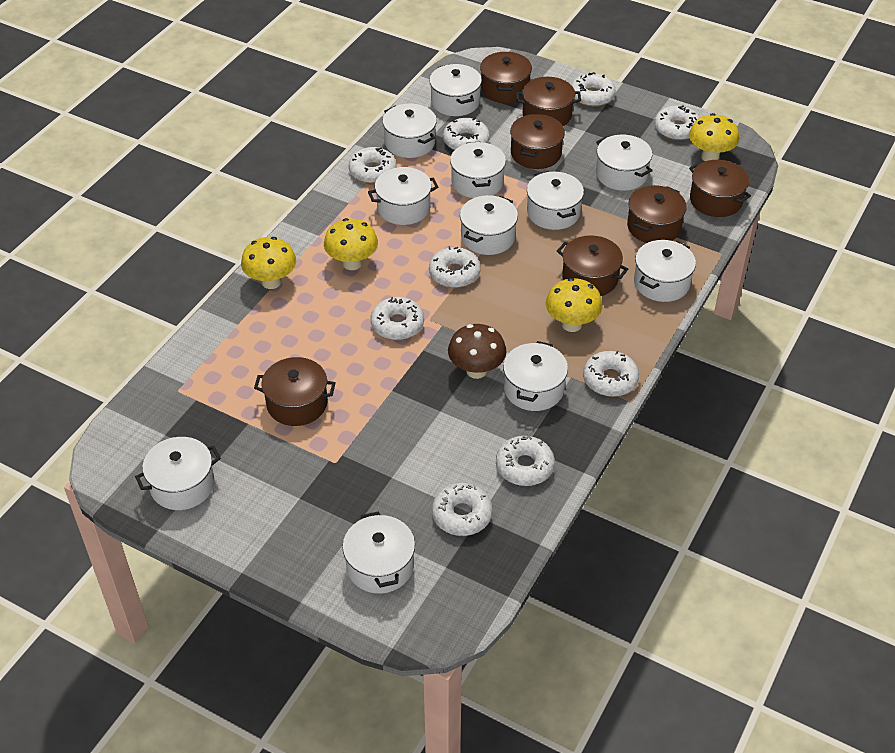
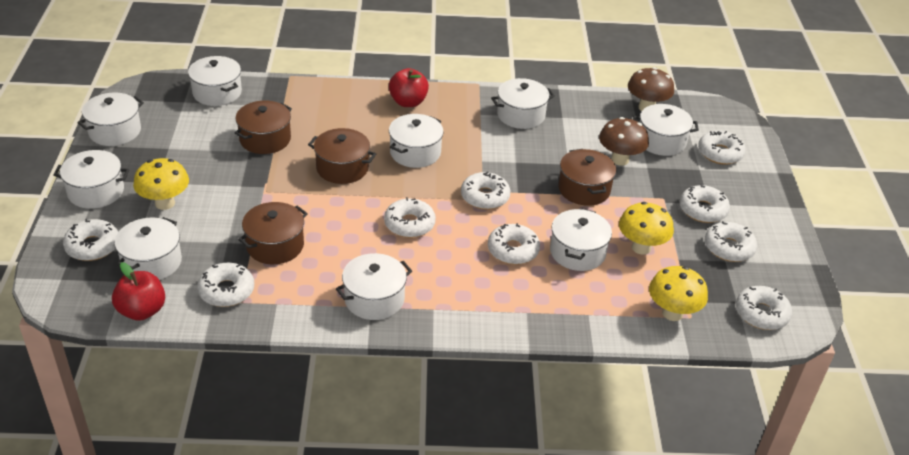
brown mushroom: 1 -> 2
brown pot: 7 -> 4
red apple: 0 -> 2
white pot: 11 -> 9
yellow mushroom: 4 -> 3

